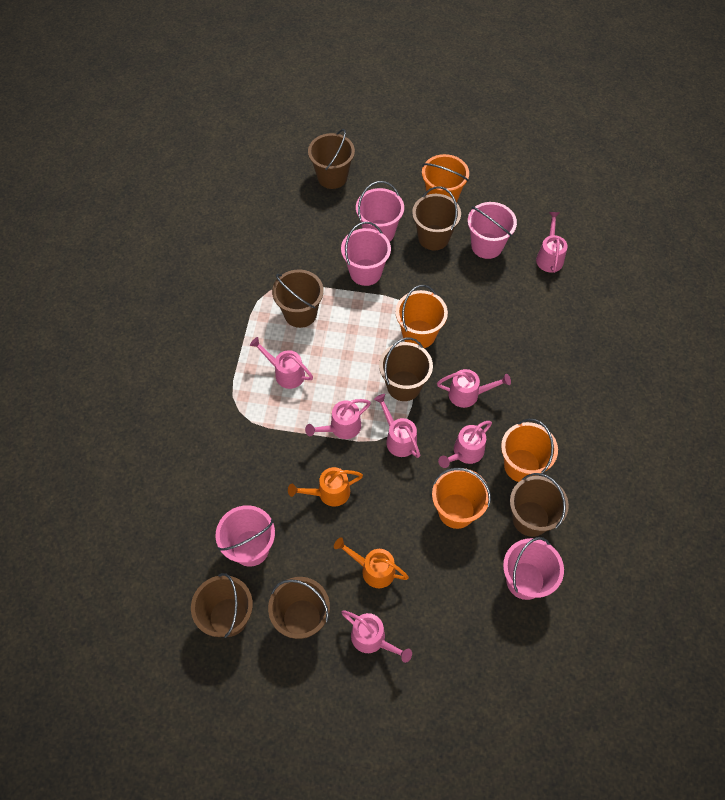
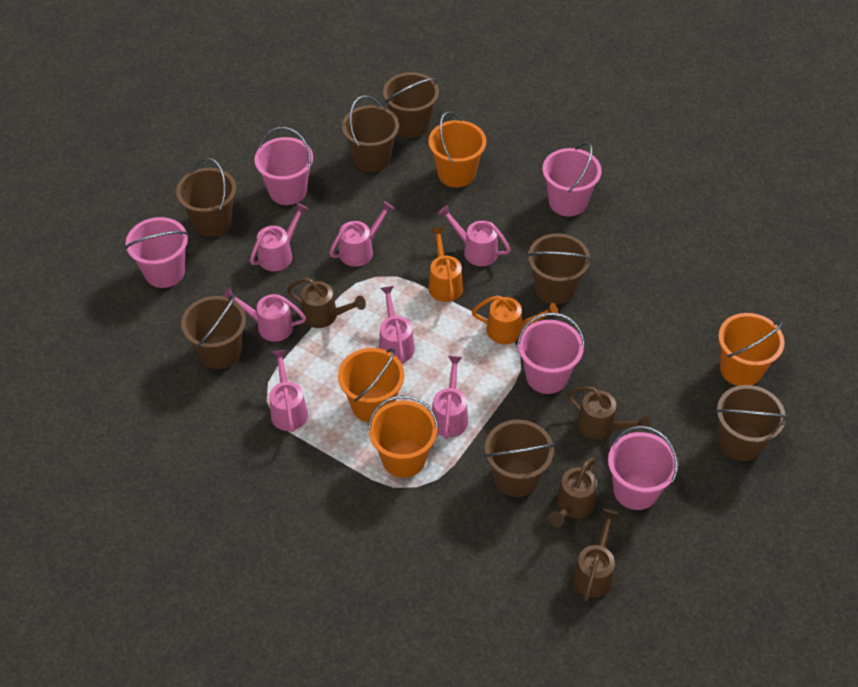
brown watering can: 0 -> 4

